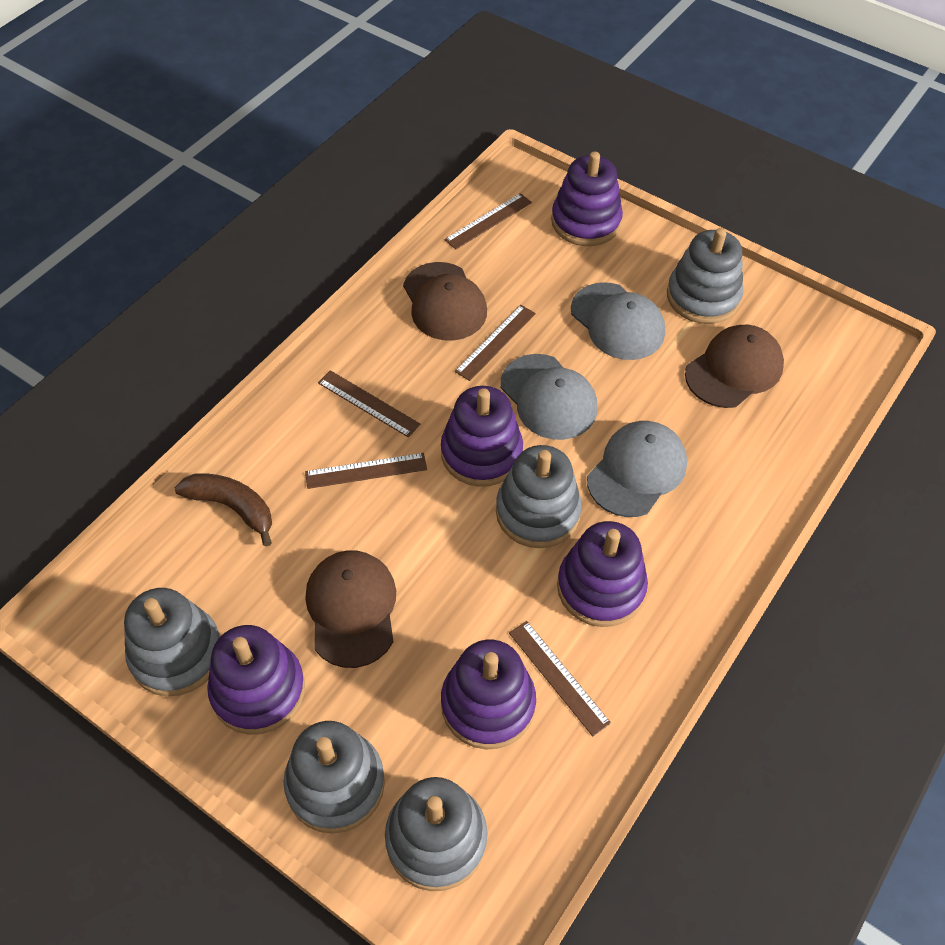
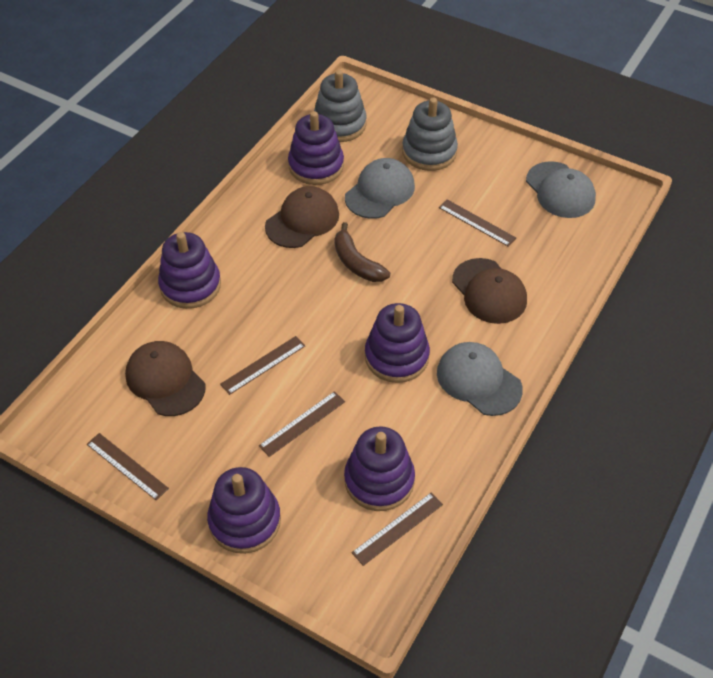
grey stacking toy: 5 -> 2

